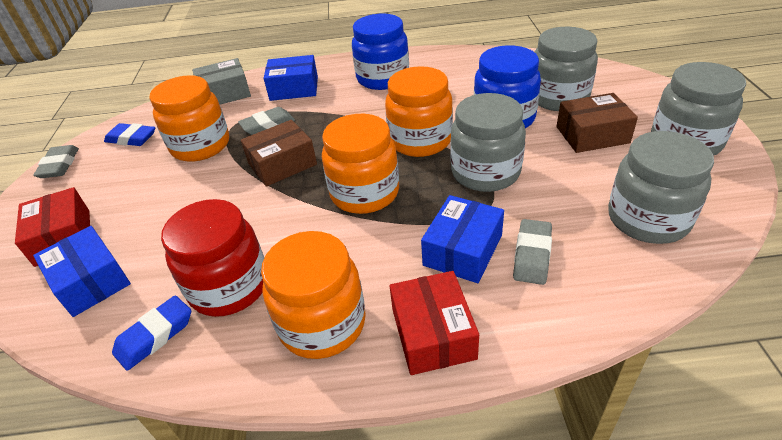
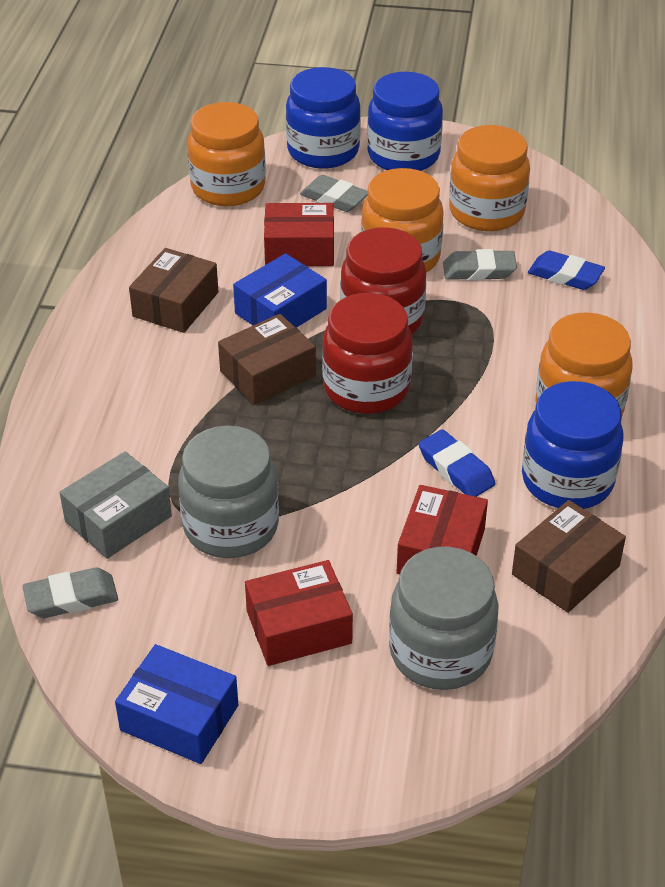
blue box: 3 -> 2
blue jar: 2 -> 3
brown box: 2 -> 3
grey jar: 4 -> 2
red box: 2 -> 3
red jar: 1 -> 2

